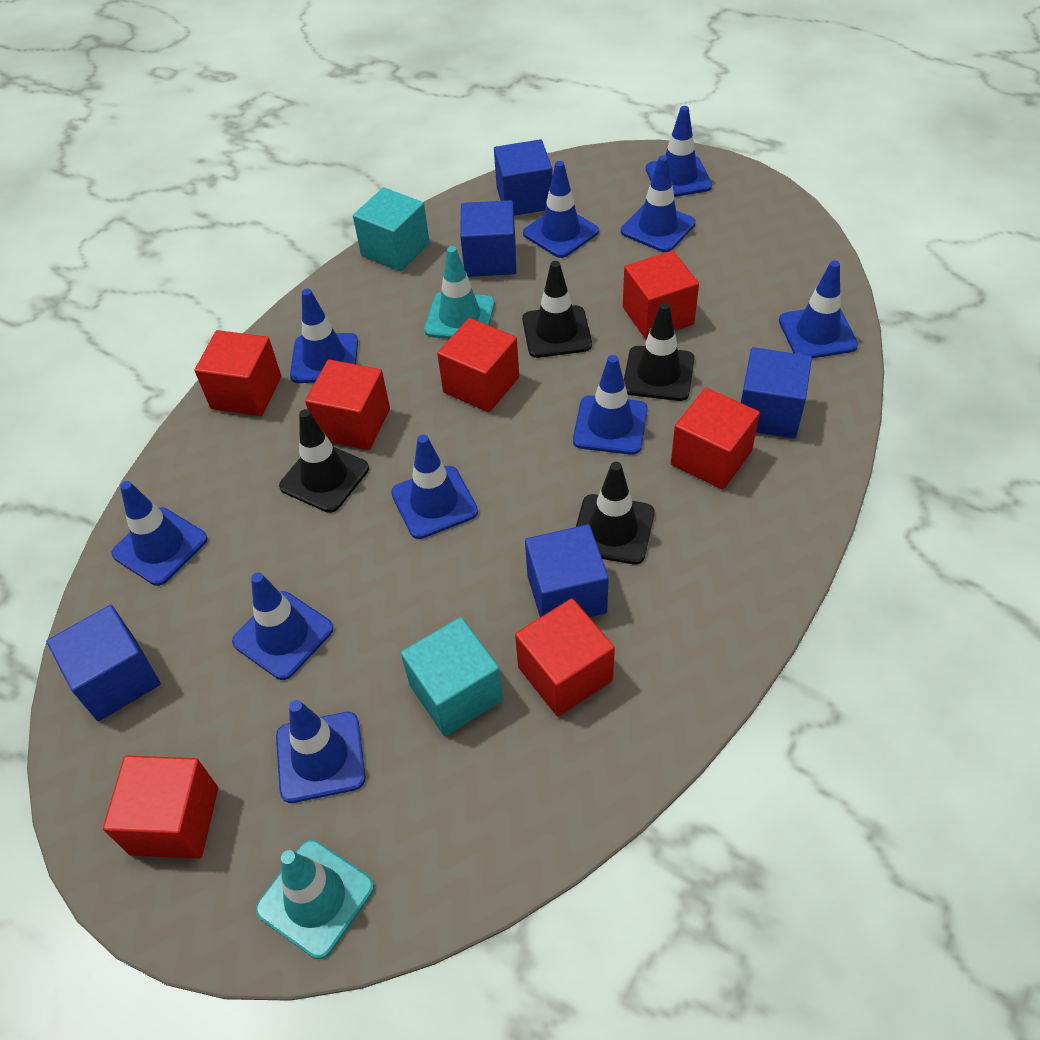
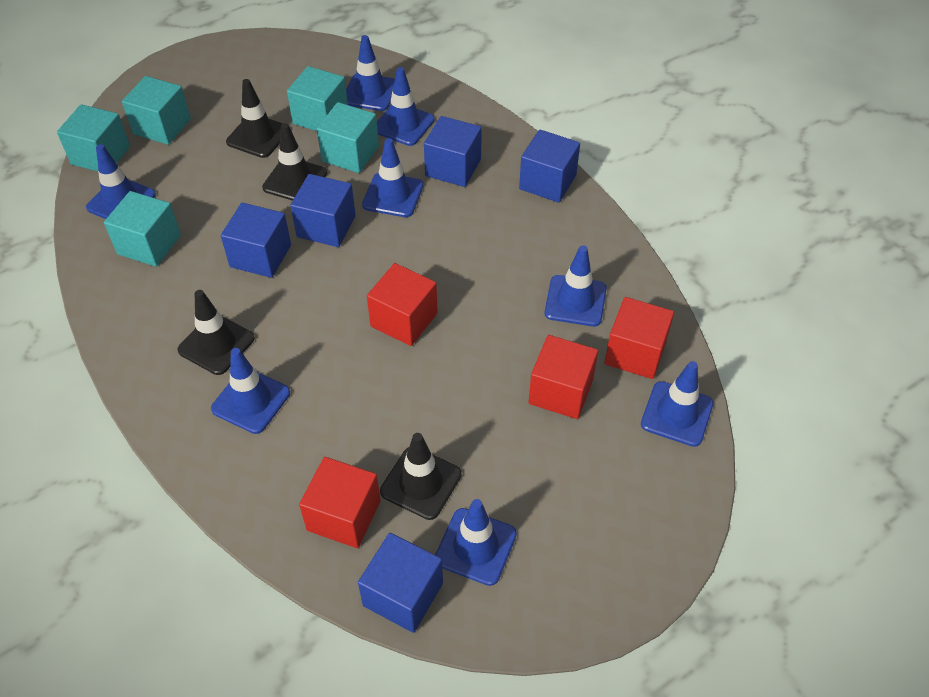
blue traffic cone: 10 -> 8
red cube: 7 -> 4
turquoise cube: 2 -> 5
turquoise traffic cone: 2 -> 0

